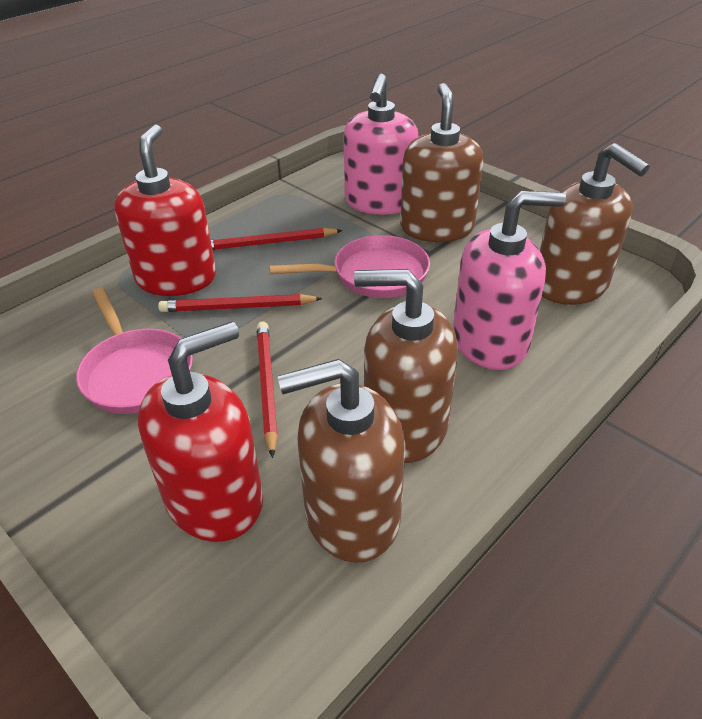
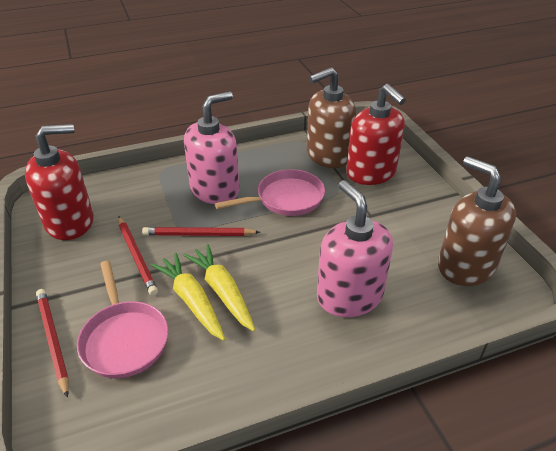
brown soap dispenser: 4 -> 2
yellow carrot: 0 -> 2

